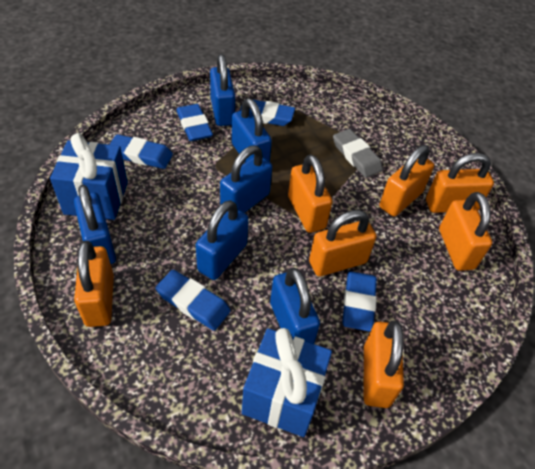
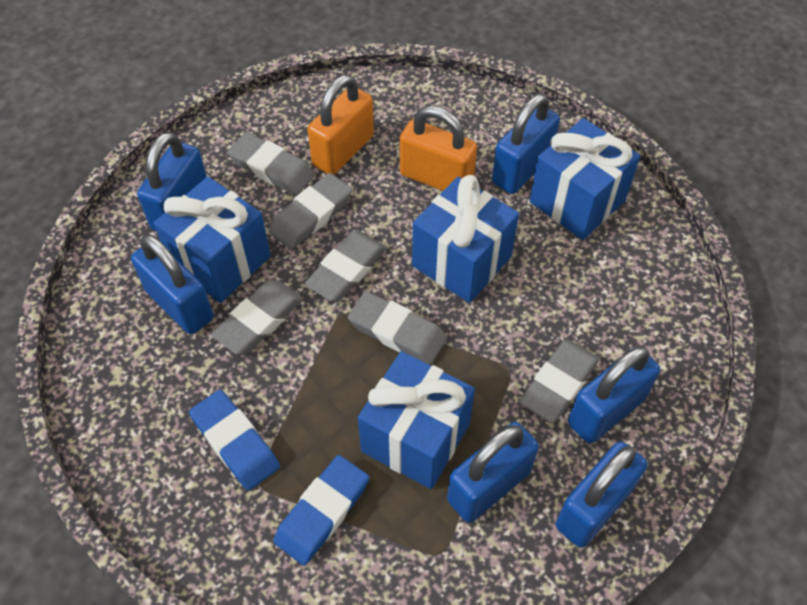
blue eraser: 5 -> 2
blue gift: 2 -> 4
grey eraser: 1 -> 6
orange padlock: 7 -> 2

